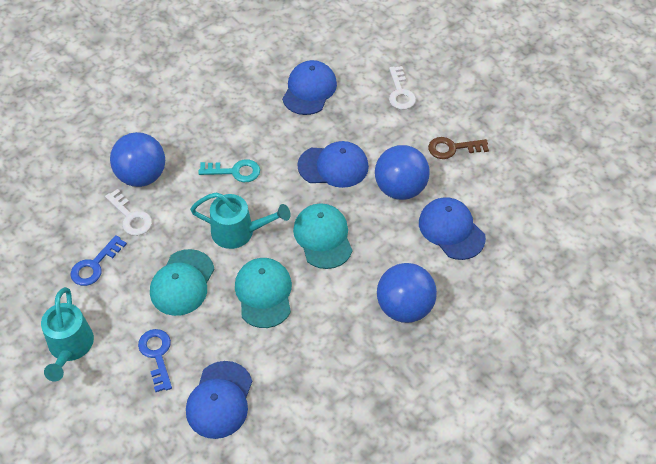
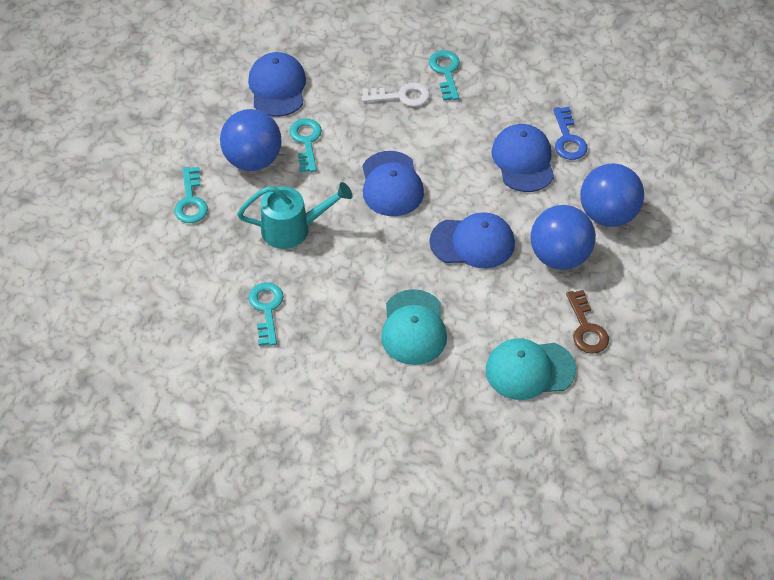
blue key: 2 -> 1
turquoise cap: 3 -> 2
turquoise key: 1 -> 4
turquoise watering can: 2 -> 1
white key: 2 -> 1

